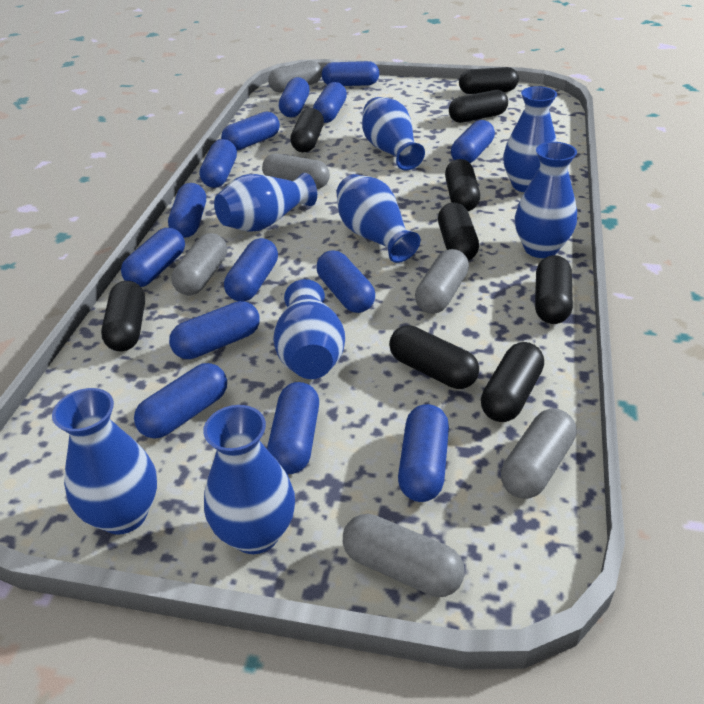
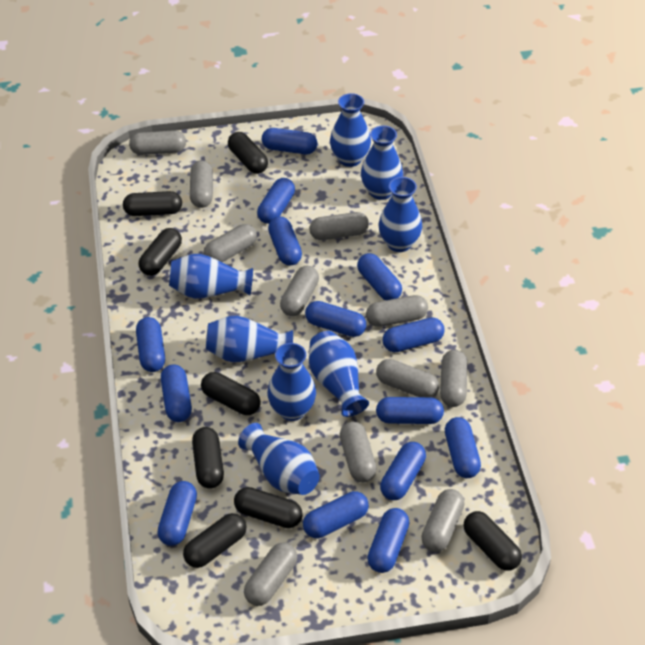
black capsule: 9 -> 8
grey capsule: 6 -> 11

